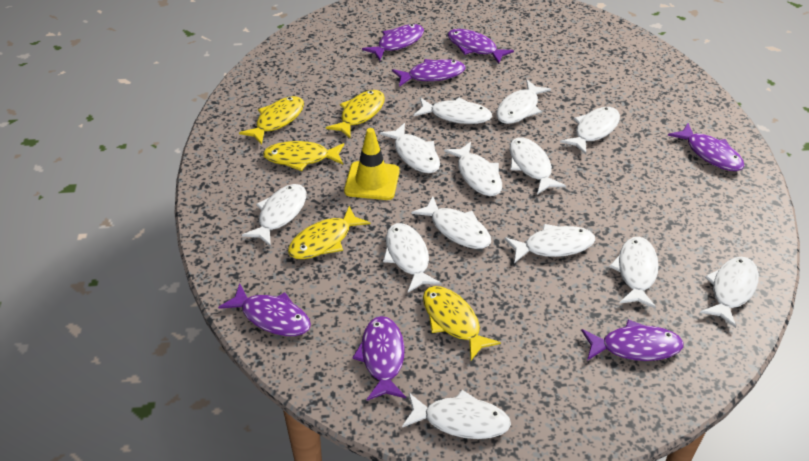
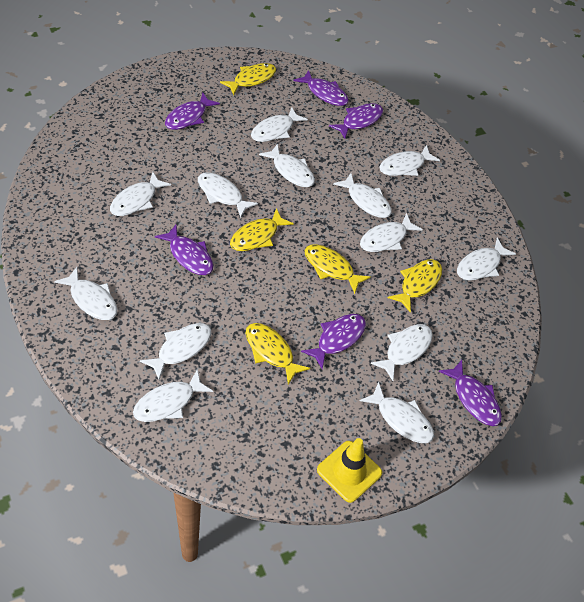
purple fish: 7 -> 6

